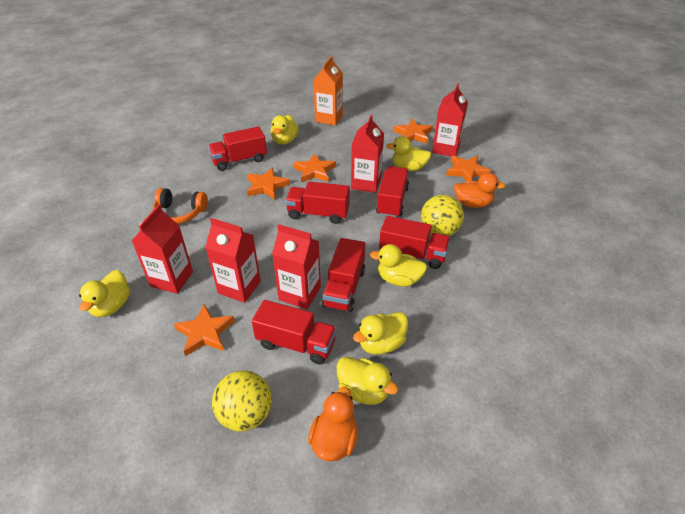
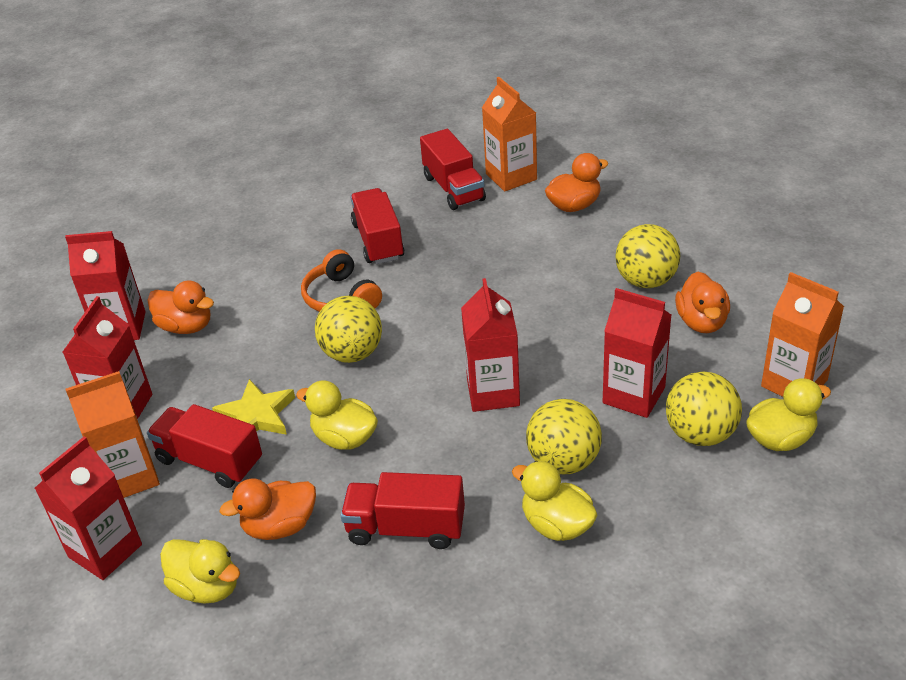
orange carton: 1 -> 3
orange duck: 2 -> 4
orange star: 5 -> 0
red truck: 6 -> 4
yellow ball: 2 -> 4
yellow duck: 6 -> 4
yellow star: 0 -> 1

